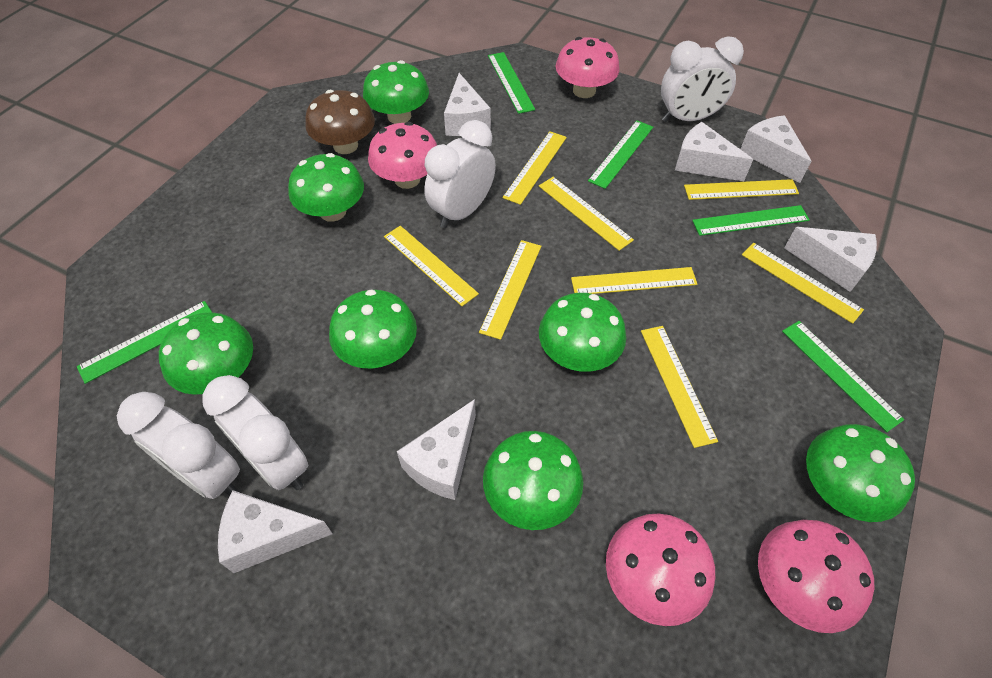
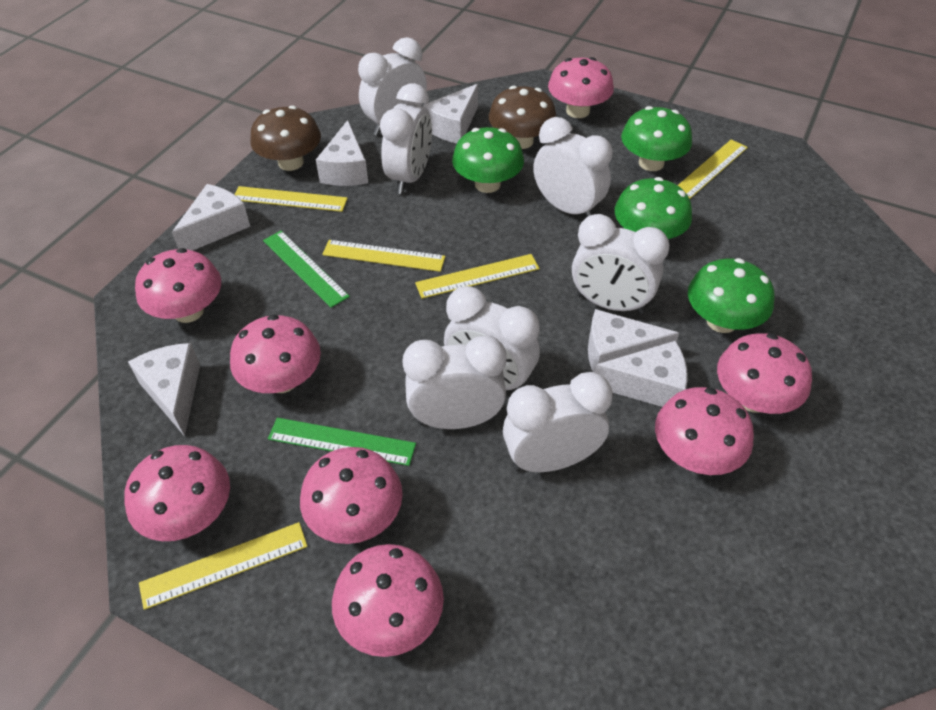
brown mushroom: 1 -> 2
green mushroom: 7 -> 4
green ruler: 5 -> 2
pink mushroom: 4 -> 8
white clock: 4 -> 7
yellow ruler: 8 -> 5

